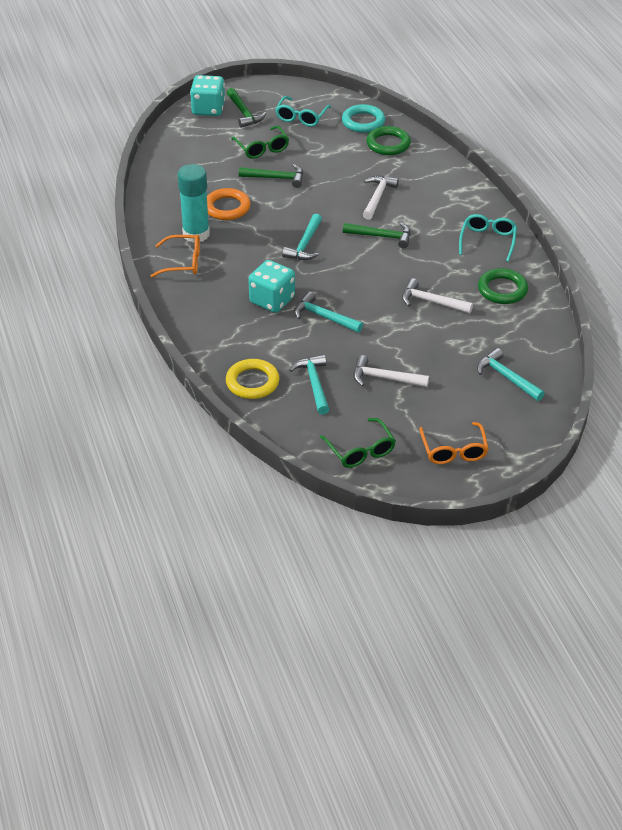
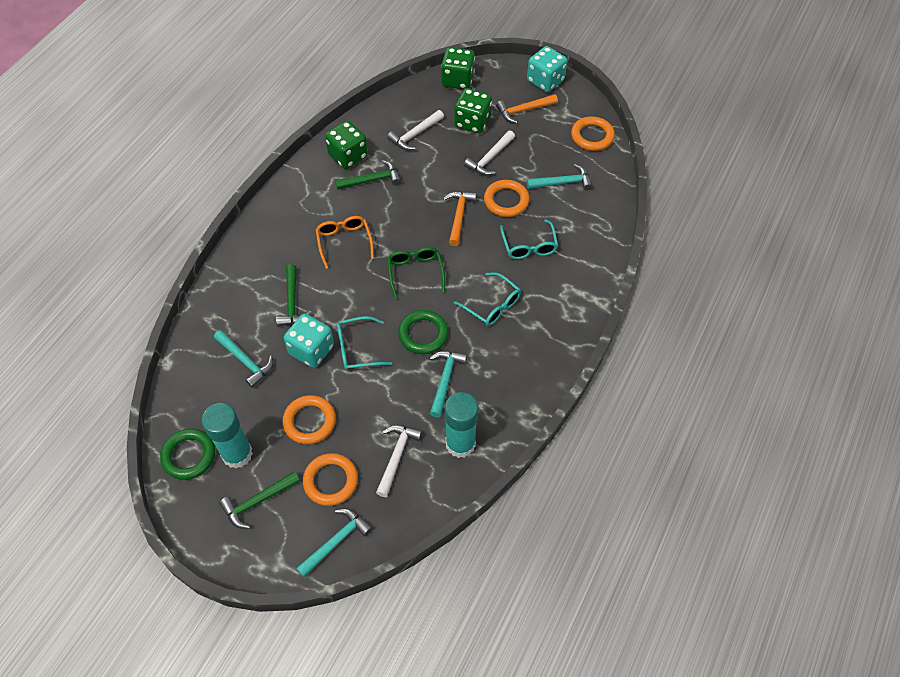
green dice: 0 -> 3
green glasses: 2 -> 1
orange glasses: 2 -> 1
orange hammer: 0 -> 2
orange ring: 1 -> 4
turquoise glasses: 2 -> 3
turquoise glue stick: 1 -> 2
turquoise ring: 1 -> 0
yellow ring: 1 -> 0

